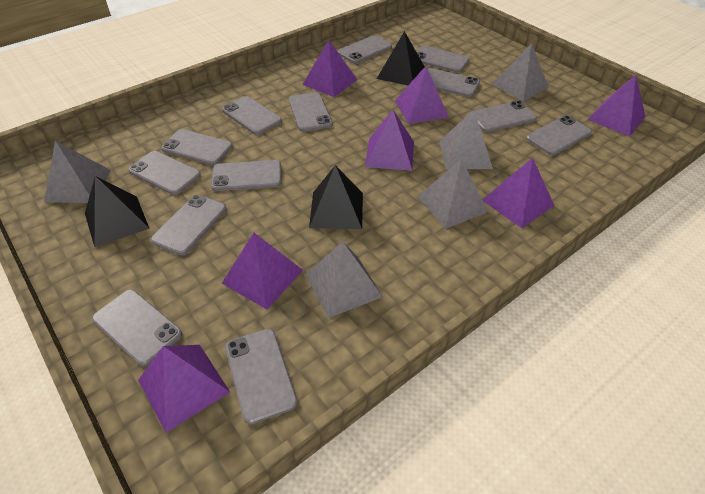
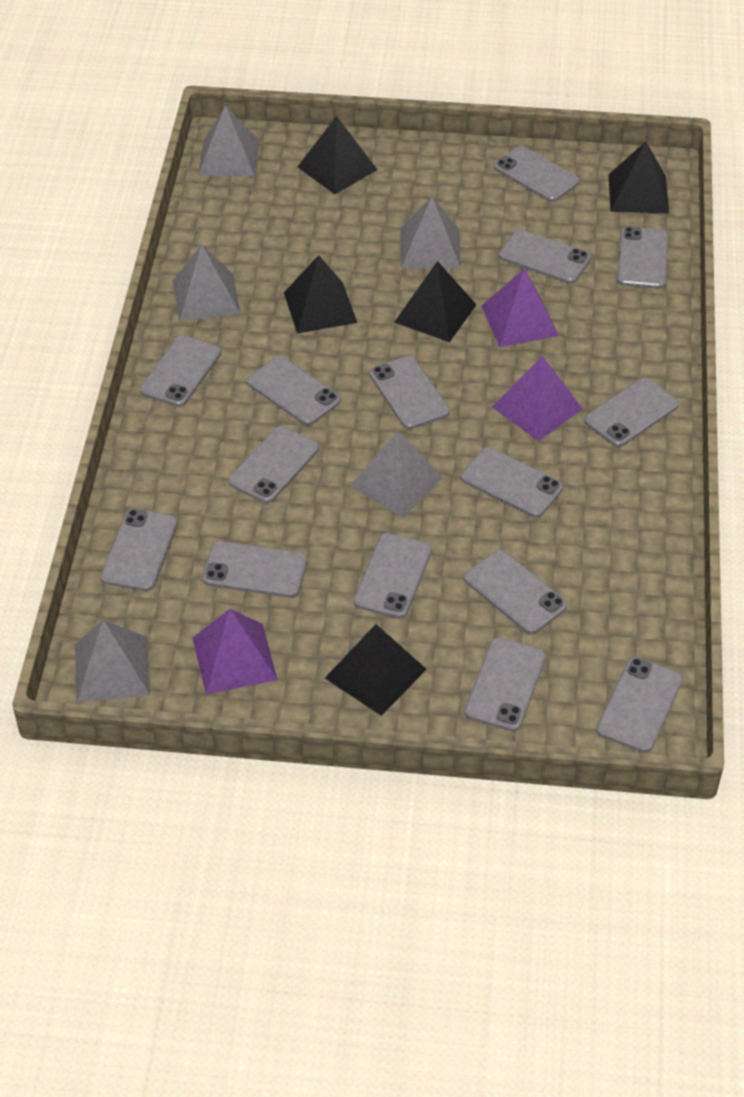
black pyramid: 3 -> 5
grey phone: 13 -> 15
purple pyramid: 7 -> 3

